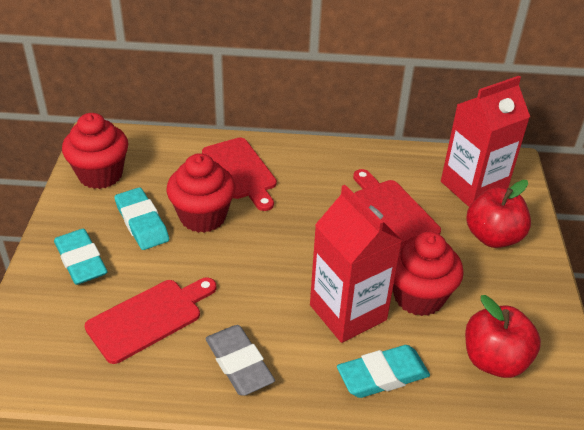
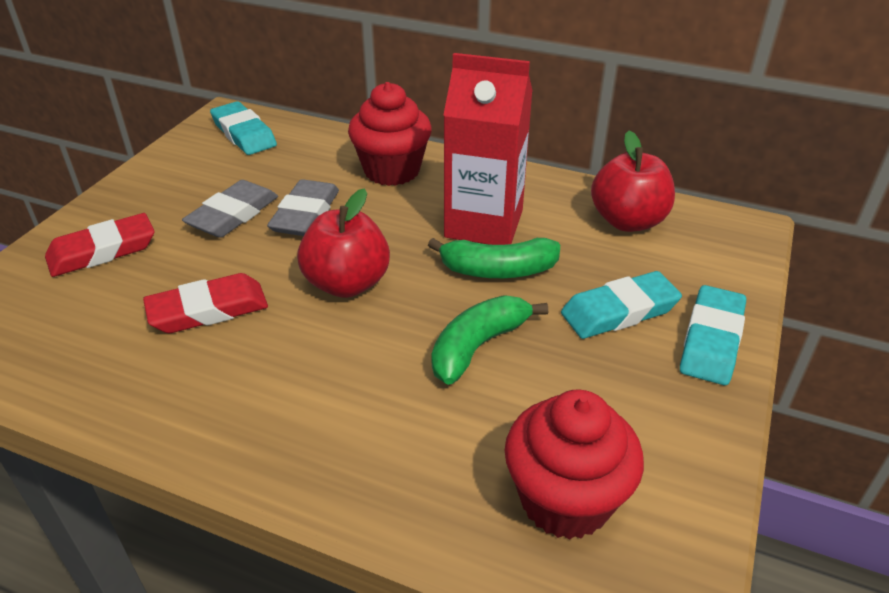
green banana: 0 -> 2
grey eraser: 1 -> 2
red carton: 2 -> 1
red cupcake: 3 -> 2
red cutting board: 3 -> 0
red eraser: 0 -> 2

